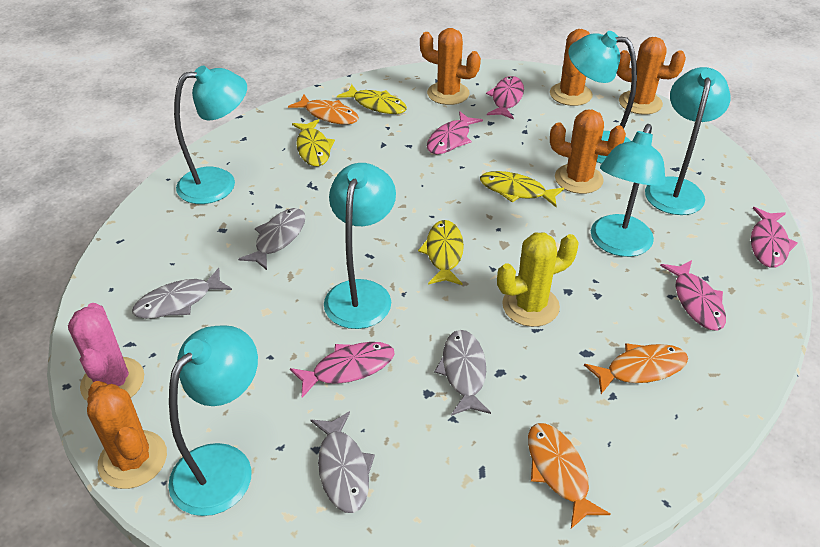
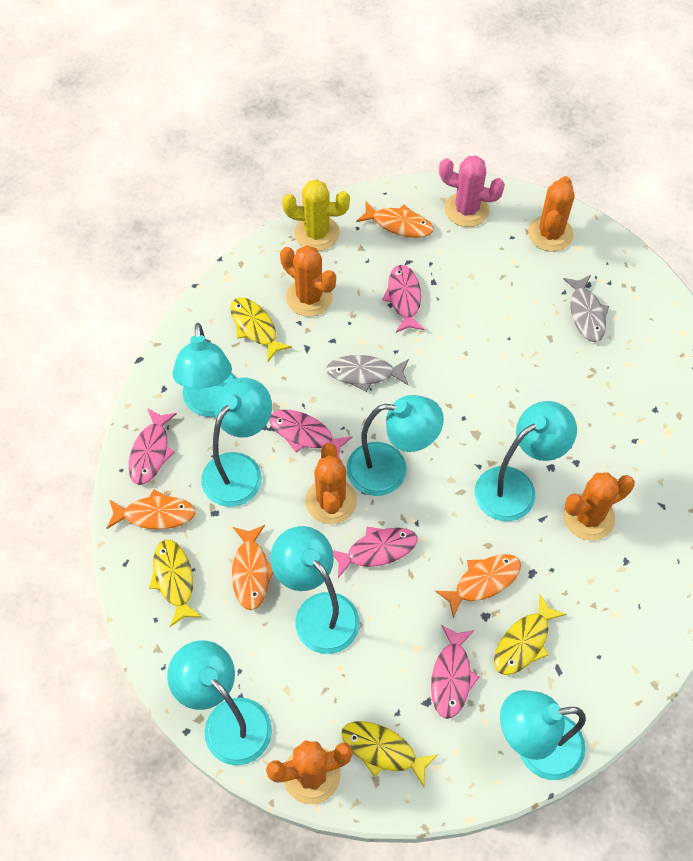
grey fish: 4 -> 2
orange fish: 3 -> 4
turquoise lamp: 6 -> 7

